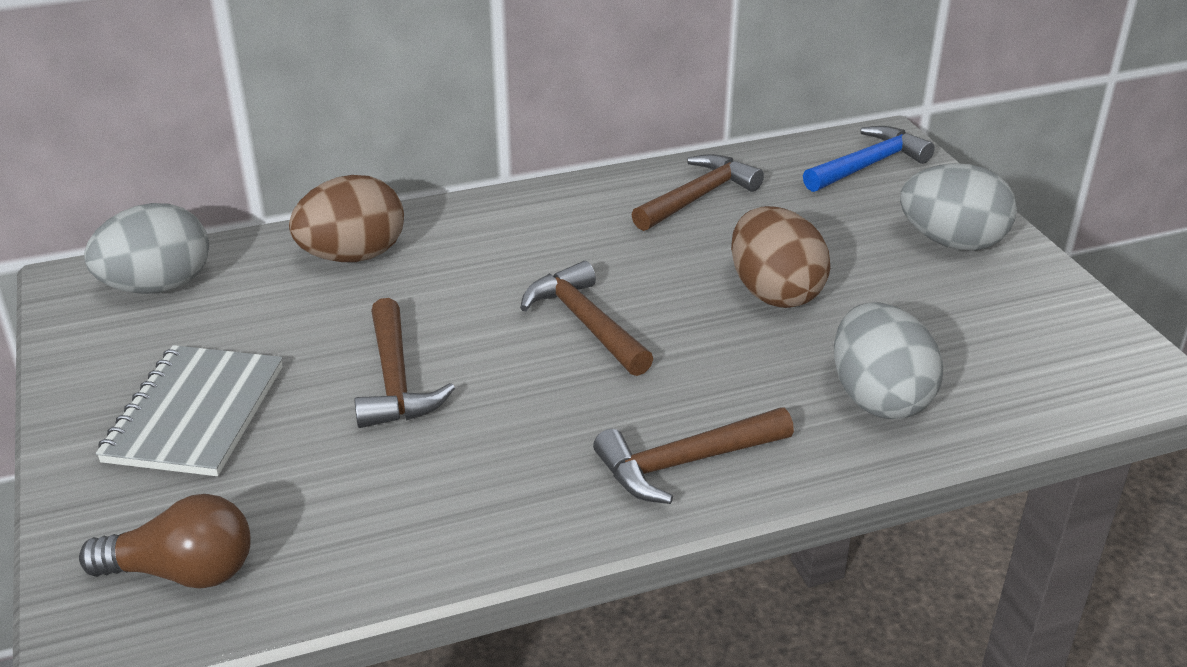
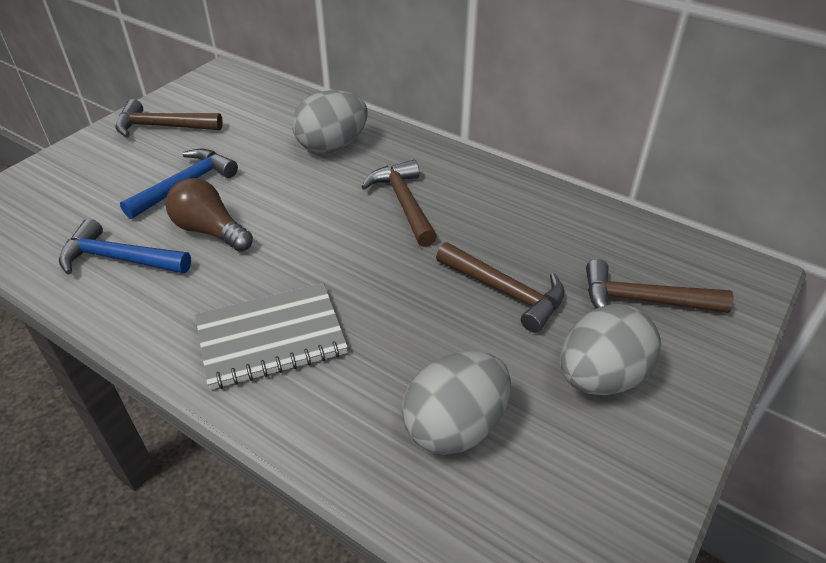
blue hammer: 1 -> 2
brown egg: 2 -> 0

